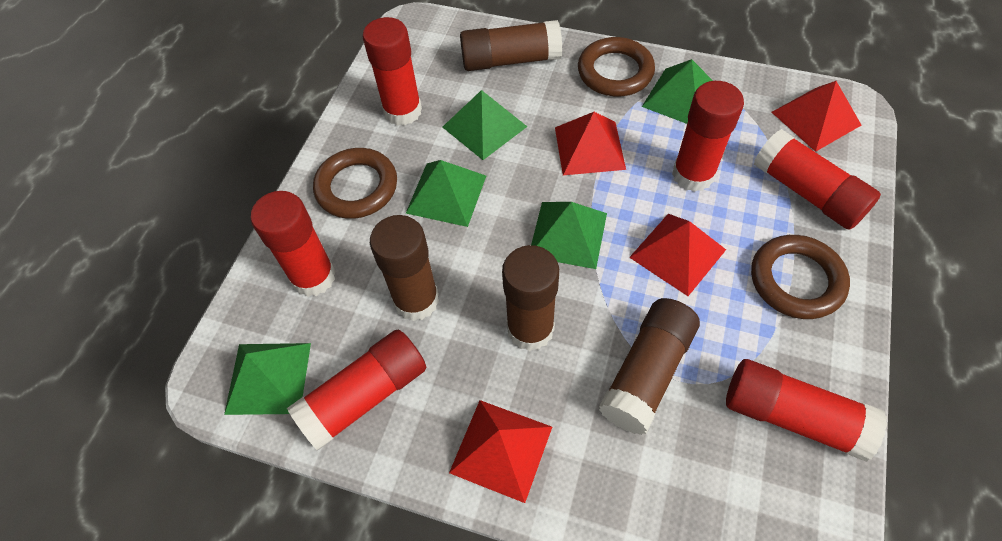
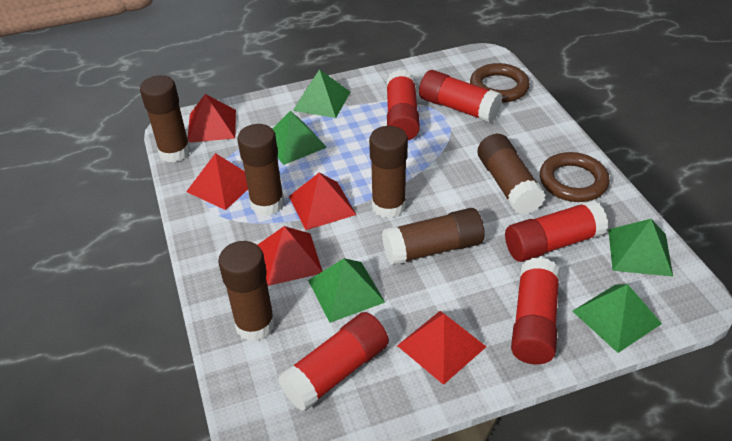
brown glue stick: 4 -> 6
brown ring: 3 -> 2
red glue stick: 6 -> 5
red pyramid: 4 -> 5

